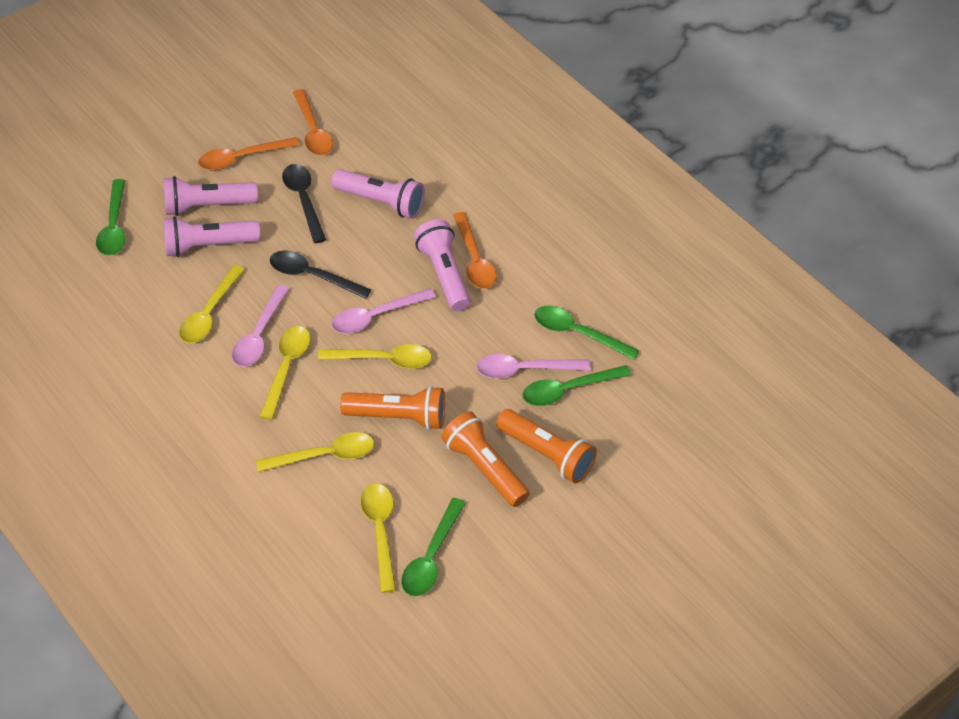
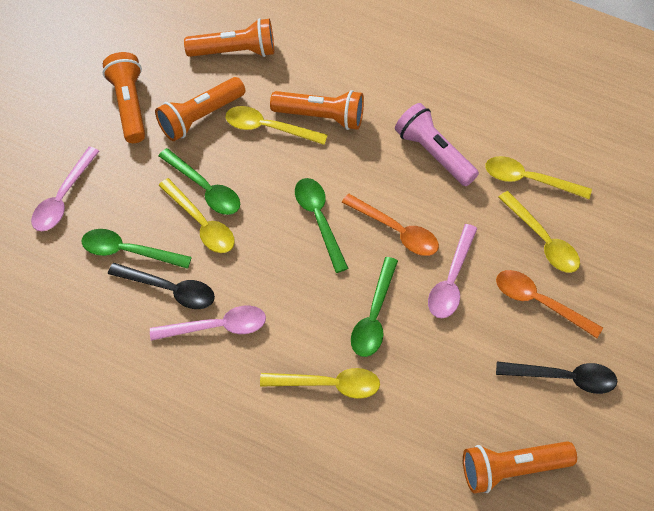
orange flashlight: 3 -> 5
orange spoon: 3 -> 2
pink flashlight: 4 -> 1

